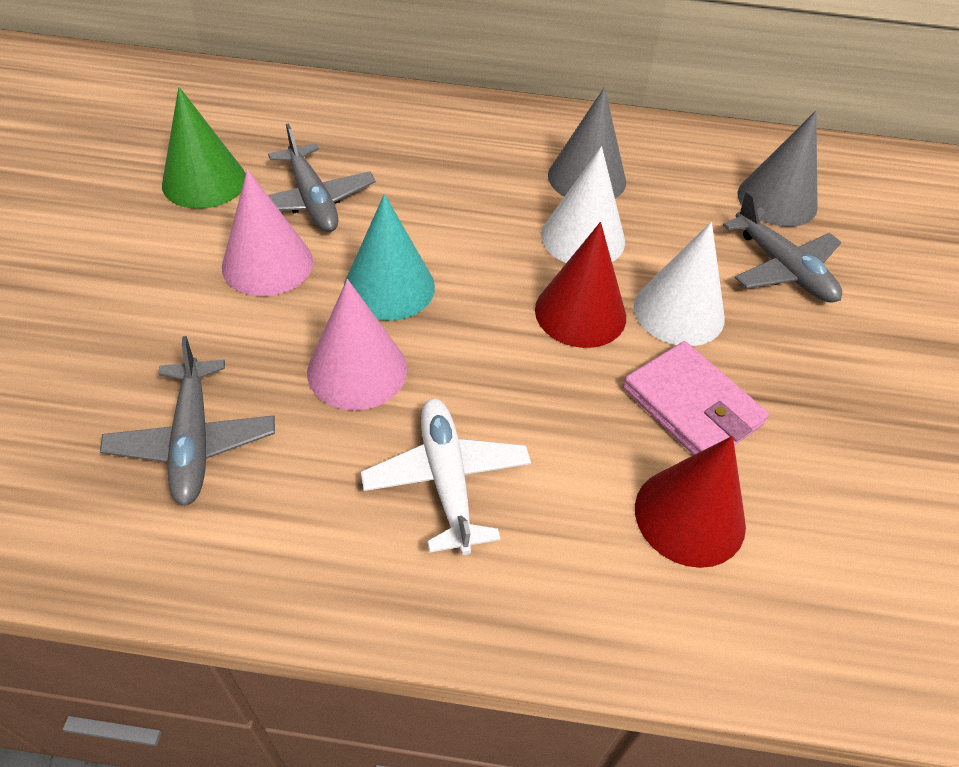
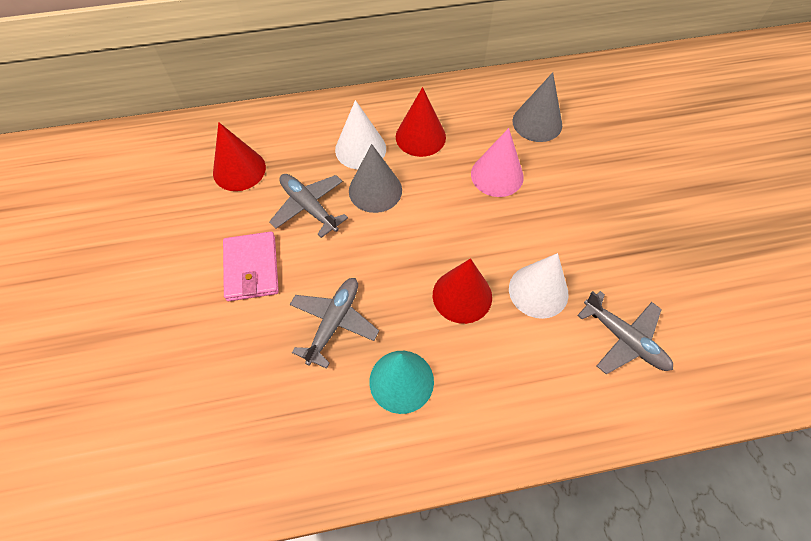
green cone: 1 -> 0
pink cone: 2 -> 1
red cone: 2 -> 3
white plane: 1 -> 0

